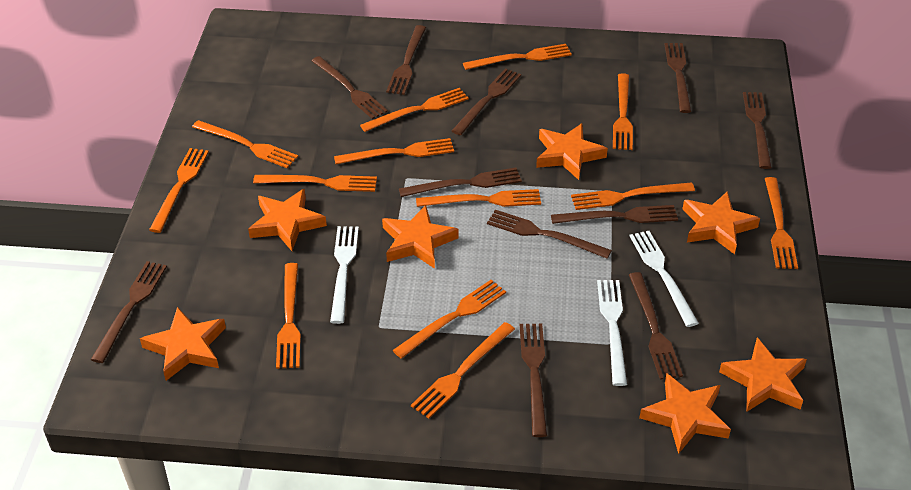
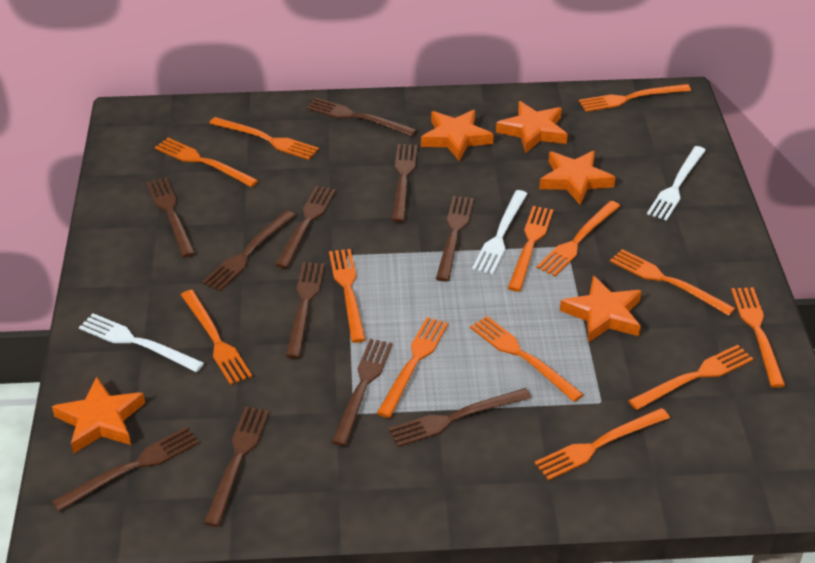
orange star: 7 -> 5

